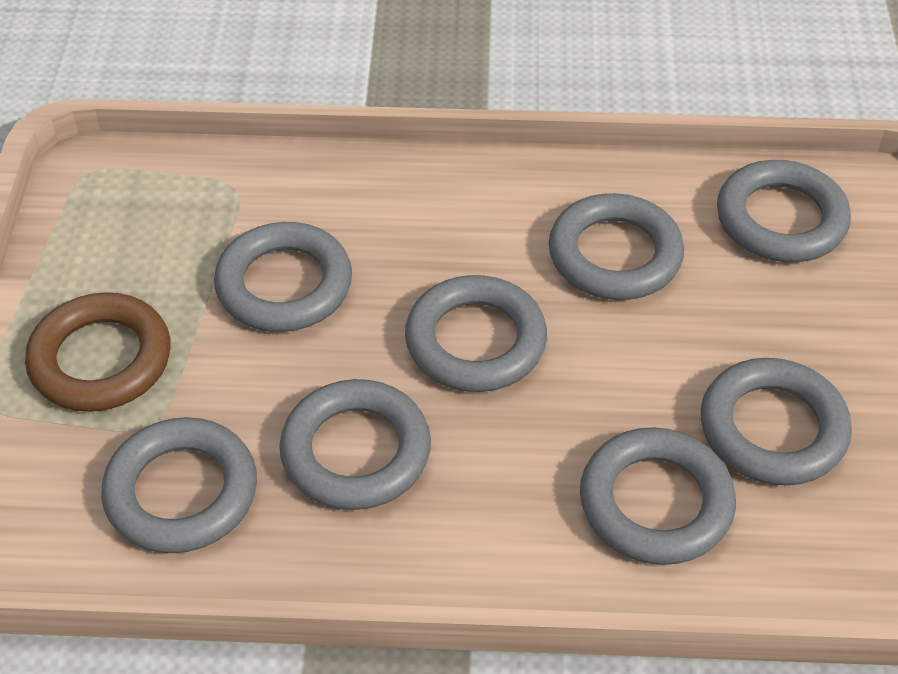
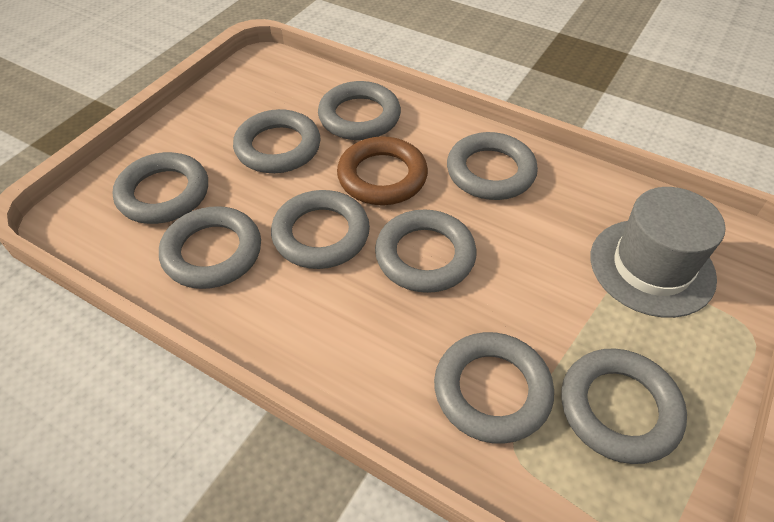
grey hat: 0 -> 1
grey ring: 8 -> 9

